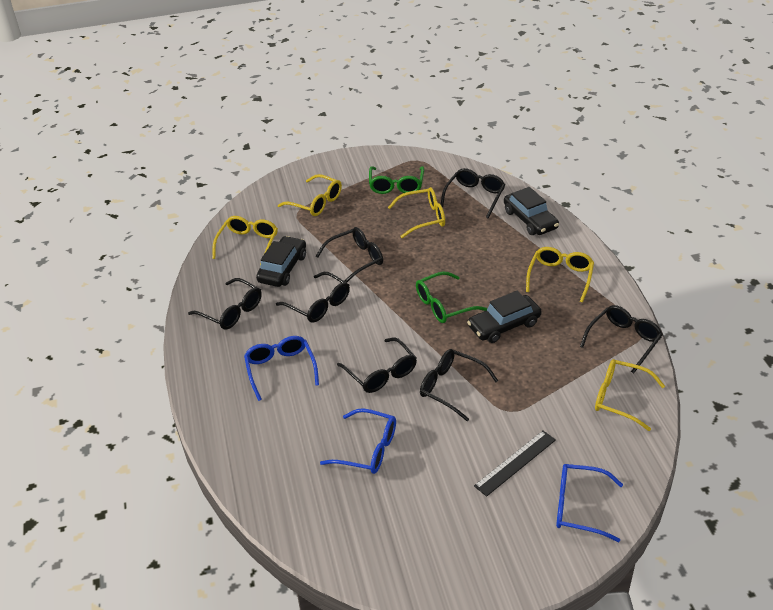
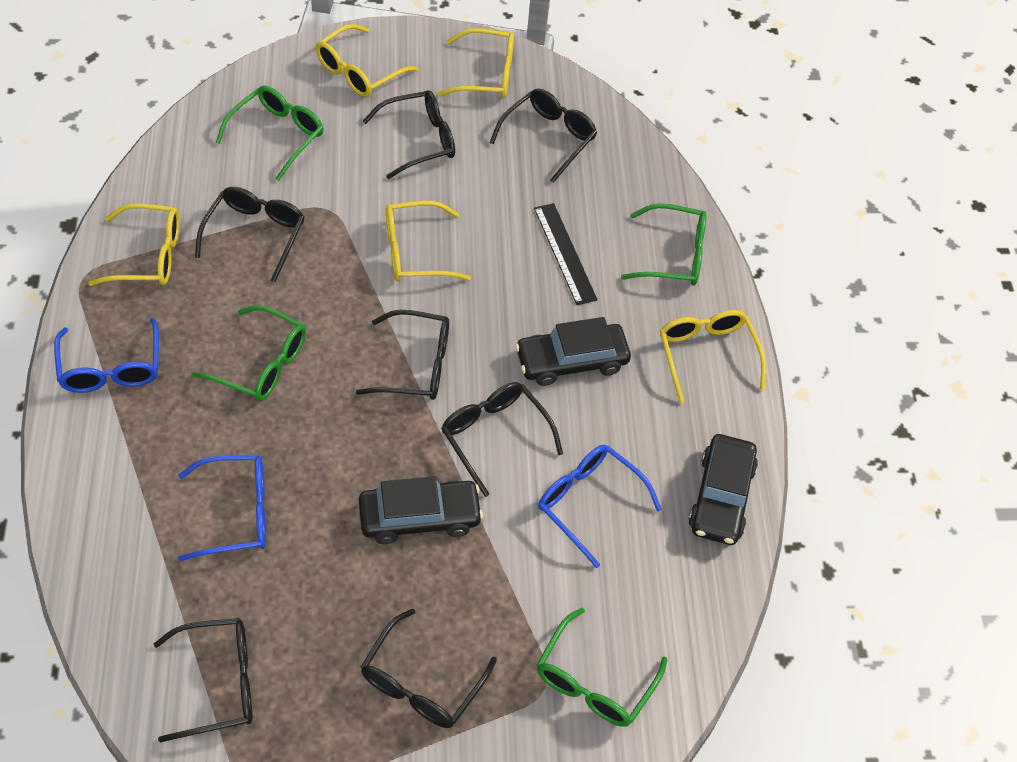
green glasses: 2 -> 4

